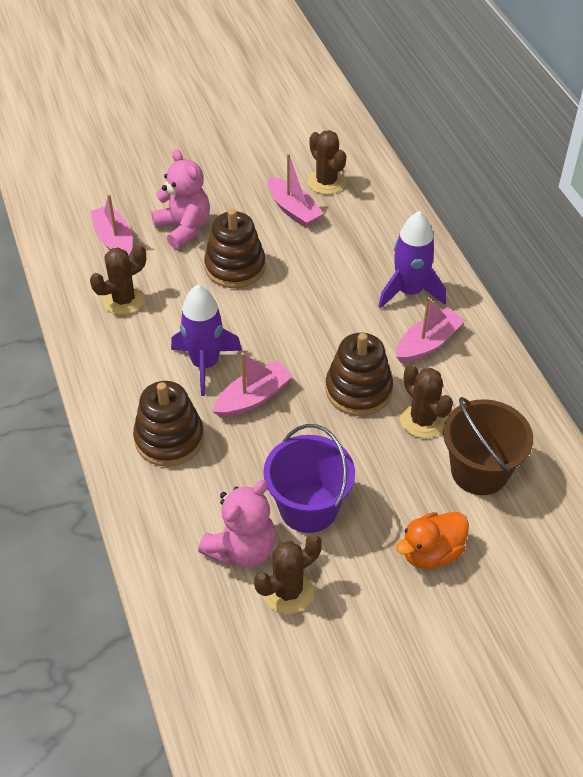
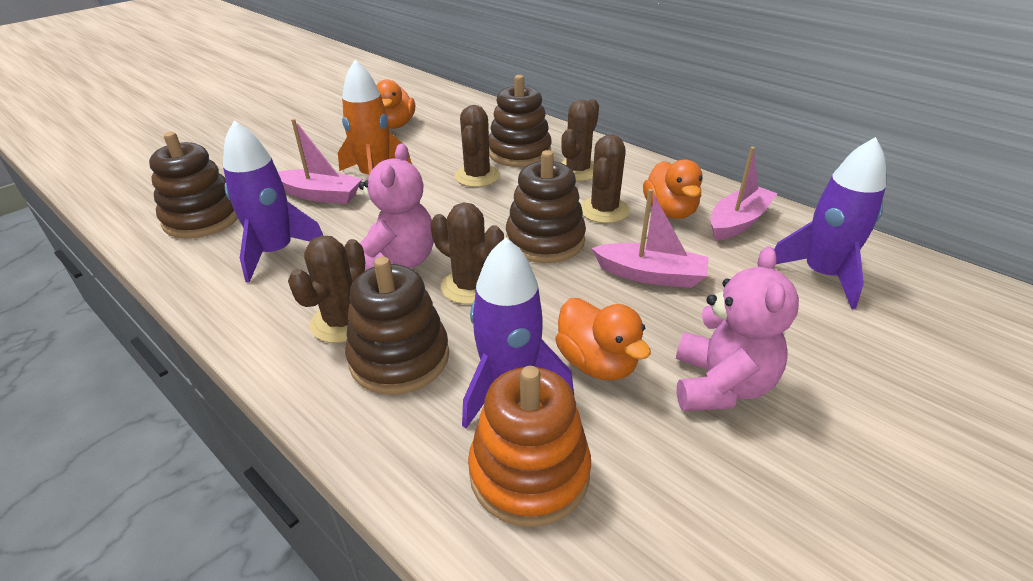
brown bucket: 1 -> 0
brown cactus: 4 -> 5
brown stacking toy: 3 -> 4
orange duck: 1 -> 3
orange rocket: 0 -> 1
orange stacking toy: 0 -> 1
pink boat: 4 -> 3
purple bucket: 1 -> 0
purple rocket: 2 -> 3

